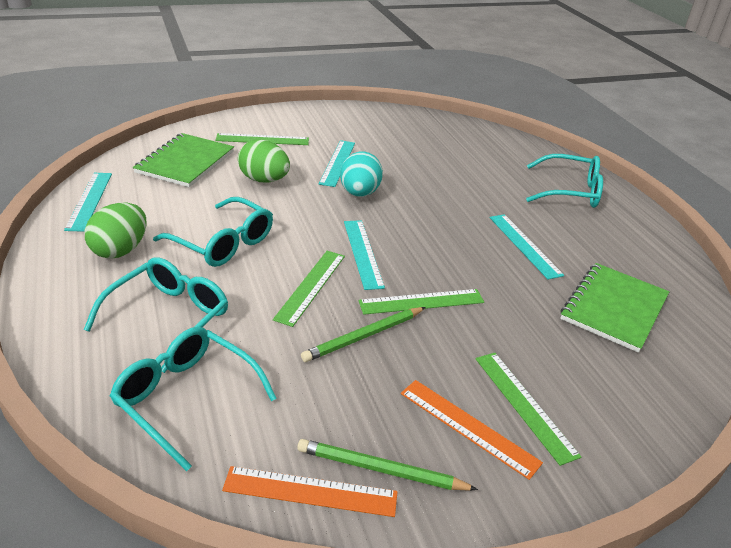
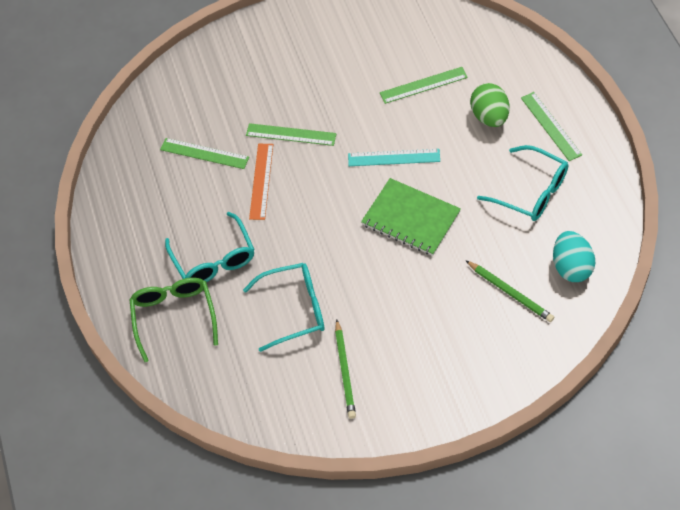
green egg: 2 -> 1
green glasses: 0 -> 1
green notebook: 2 -> 1
orange ruler: 2 -> 1
turquoise glasses: 4 -> 3
turquoise ruler: 4 -> 1

